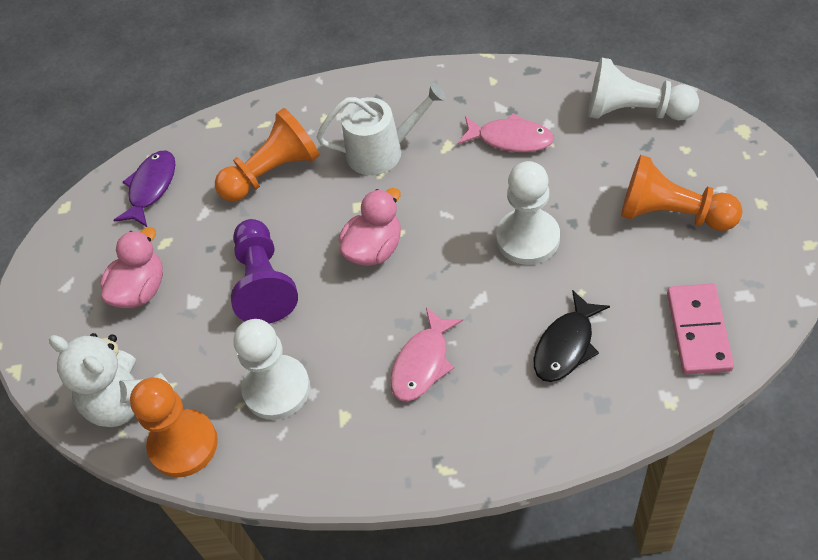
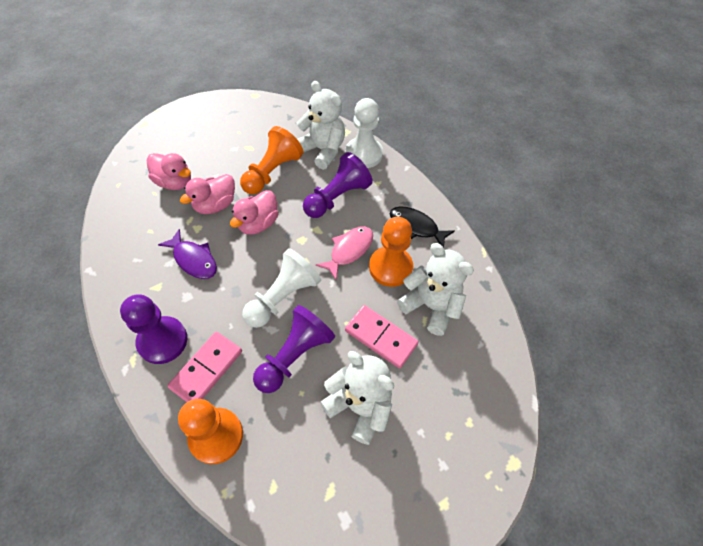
pink domino: 1 -> 2
pink duck: 2 -> 3
pink fish: 2 -> 1
purple pawn: 1 -> 3
white pawn: 3 -> 2
white teddy bear: 1 -> 3
white watering can: 1 -> 0

